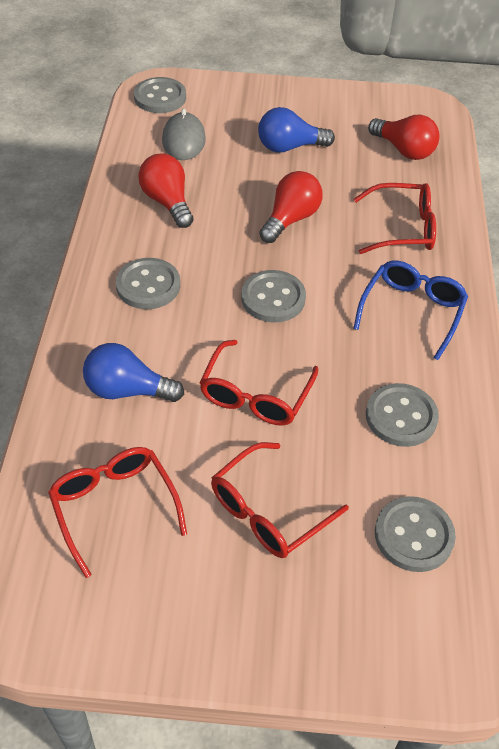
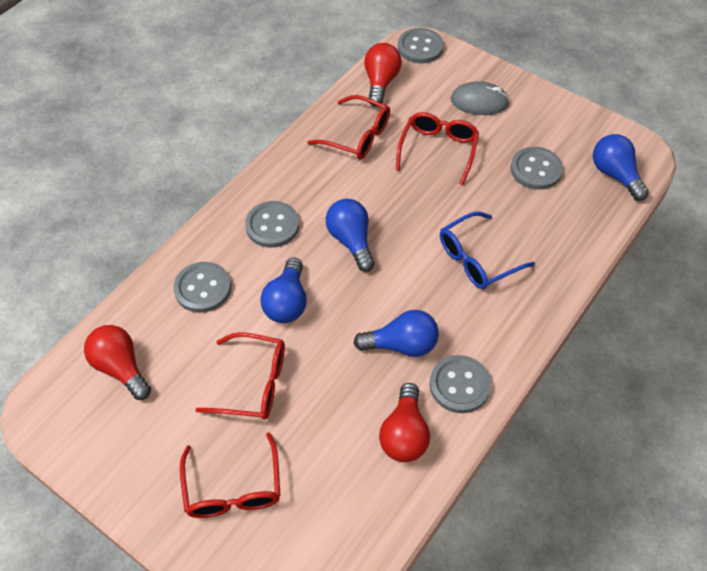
blue light bulb: 2 -> 4

